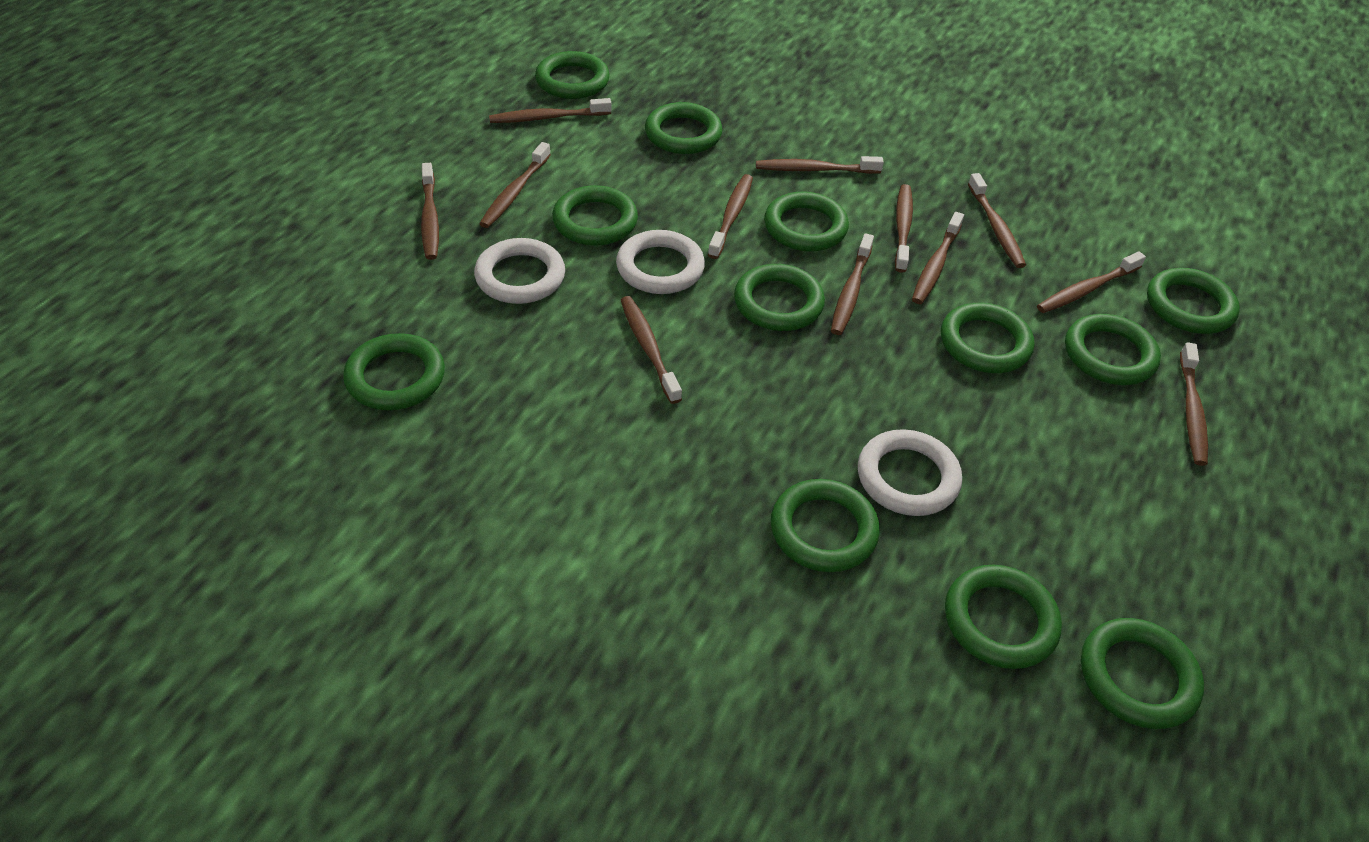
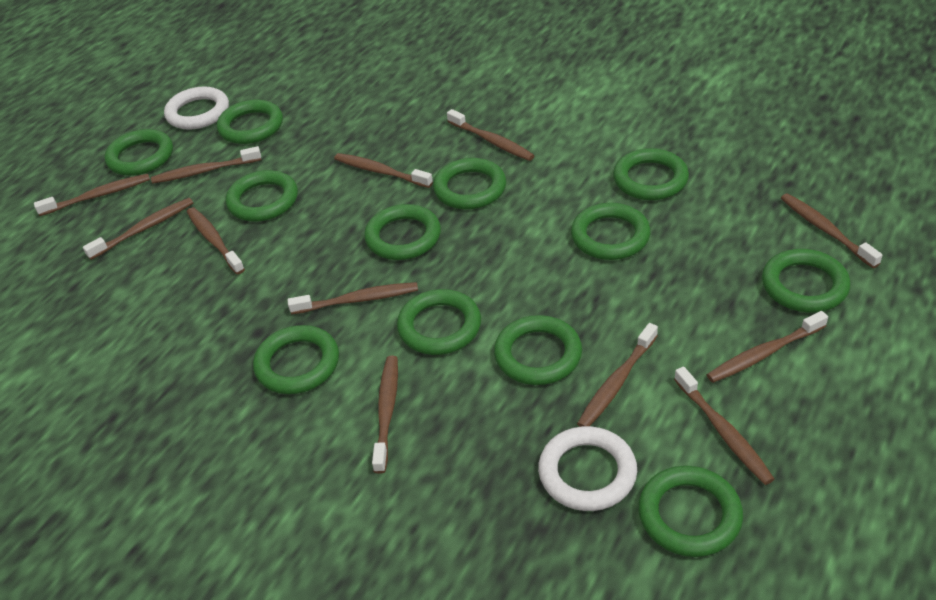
white ring: 3 -> 2

